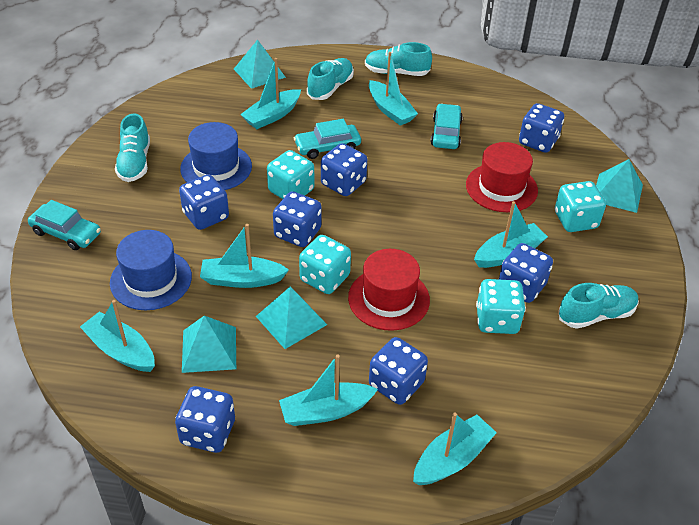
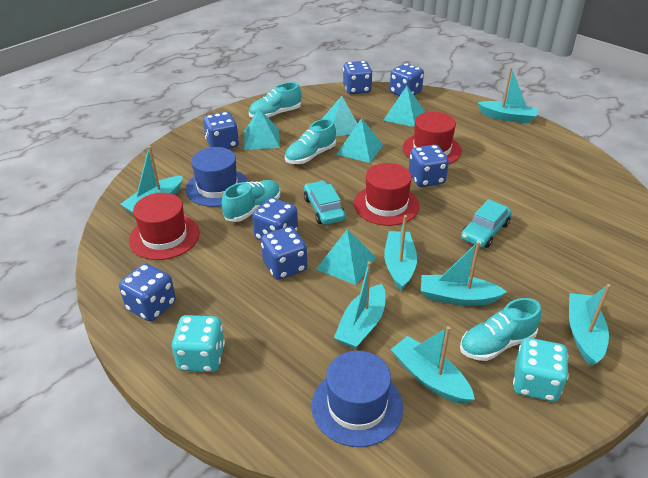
red hat: 2 -> 3
turquoise car: 3 -> 2
turquoise dice: 4 -> 2
turquoise pyramid: 4 -> 5

